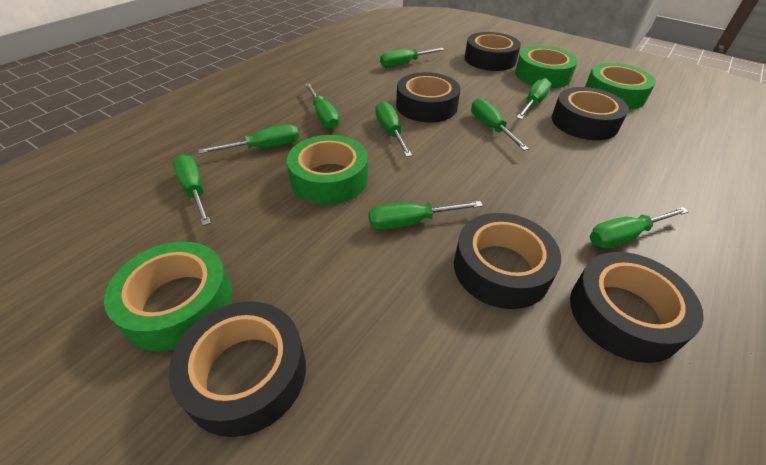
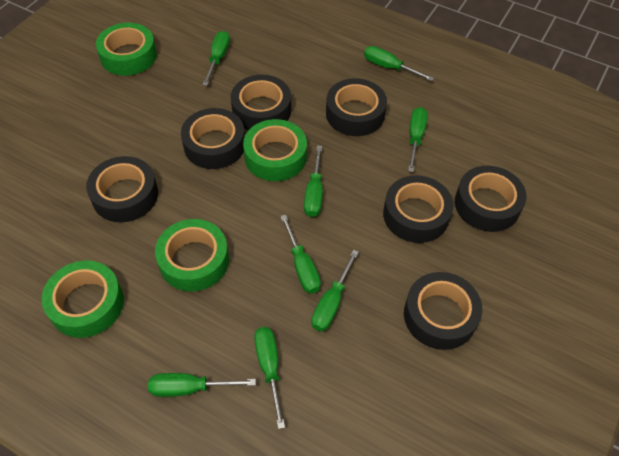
black tape: 6 -> 7
green screwdriver: 9 -> 8

